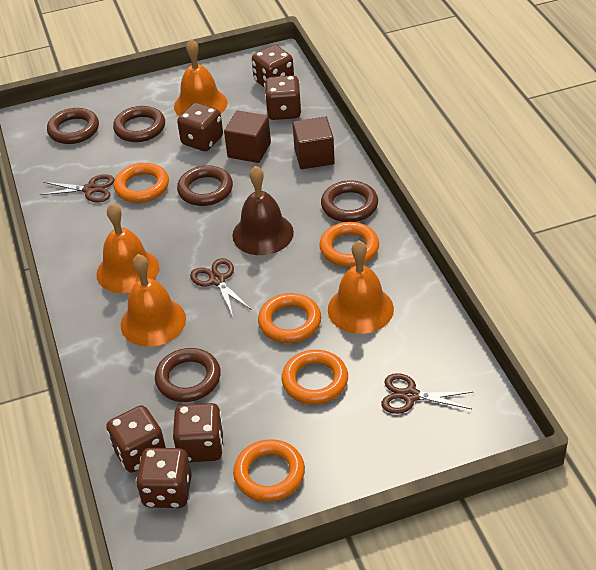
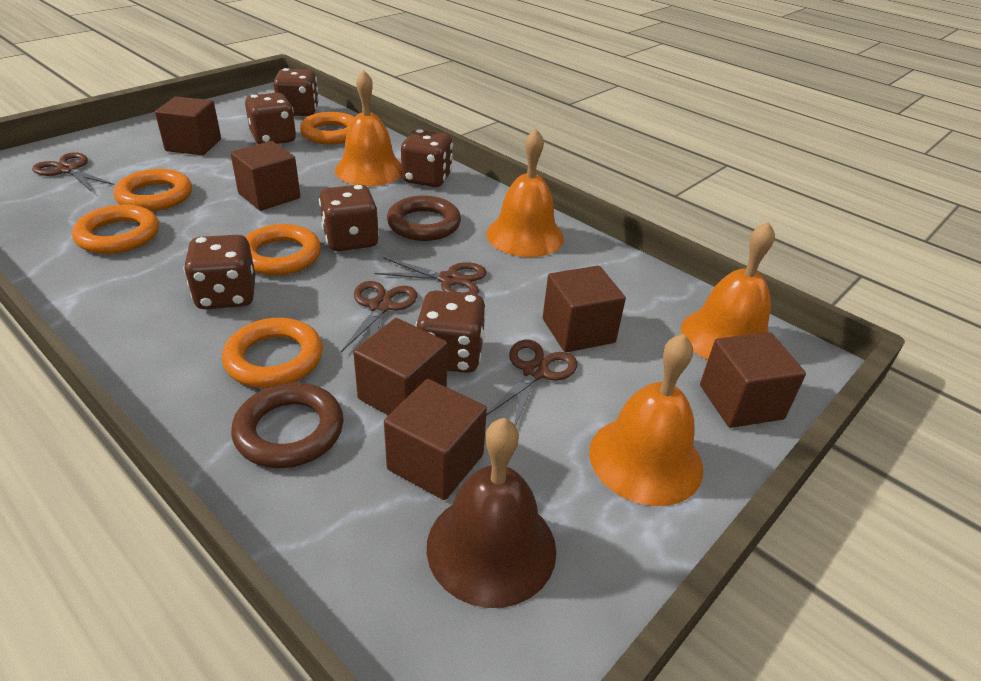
brown cube: 2 -> 6
brown ring: 5 -> 2
brown scissors: 3 -> 4

